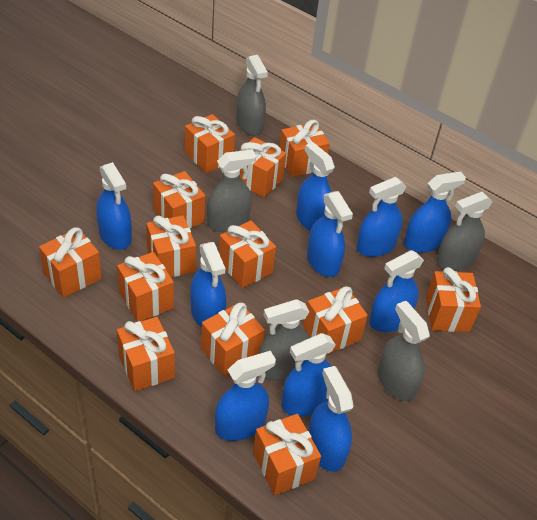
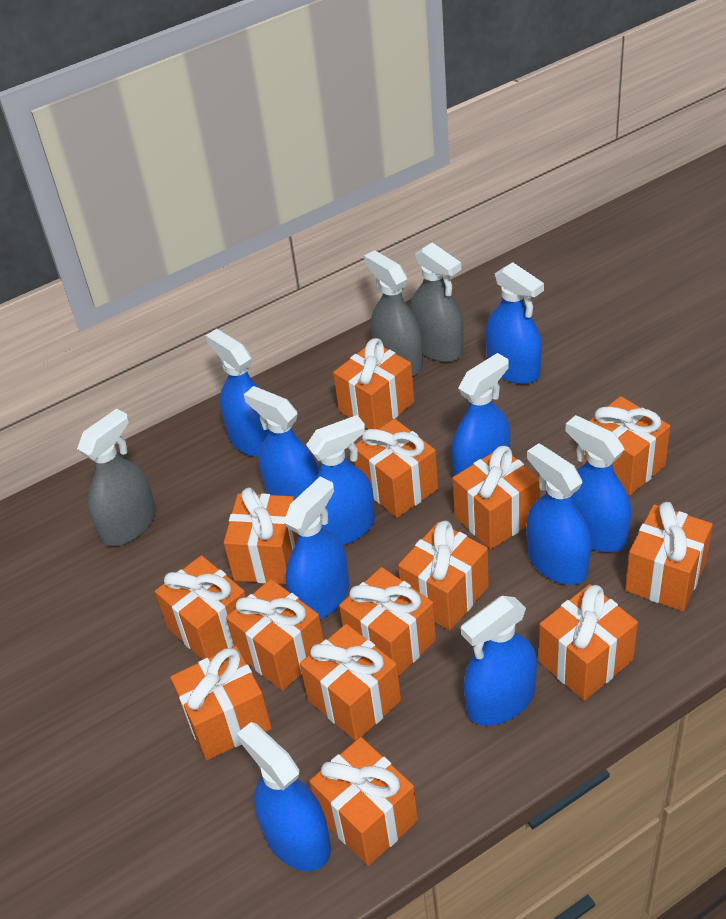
grey spray bottle: 5 -> 3
orange gift: 13 -> 14

